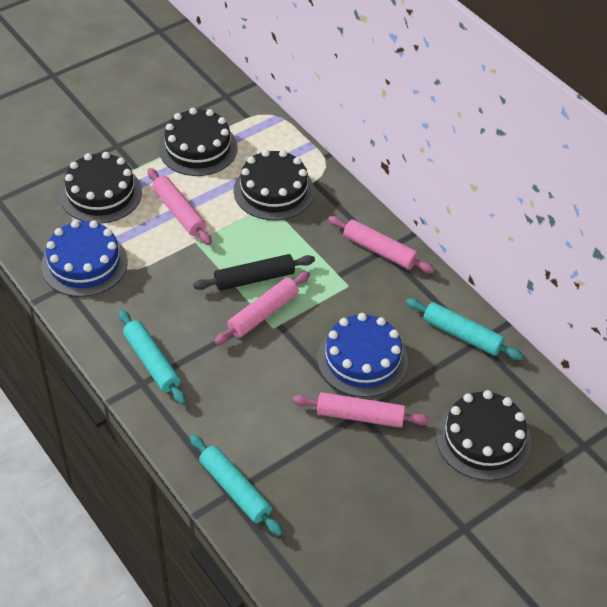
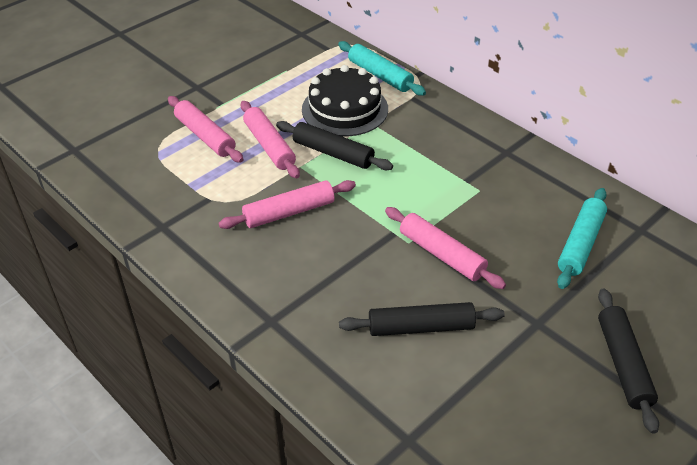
black cake: 4 -> 1
black rolling pin: 1 -> 3
blue cake: 2 -> 0
turquoise rolling pin: 3 -> 2

